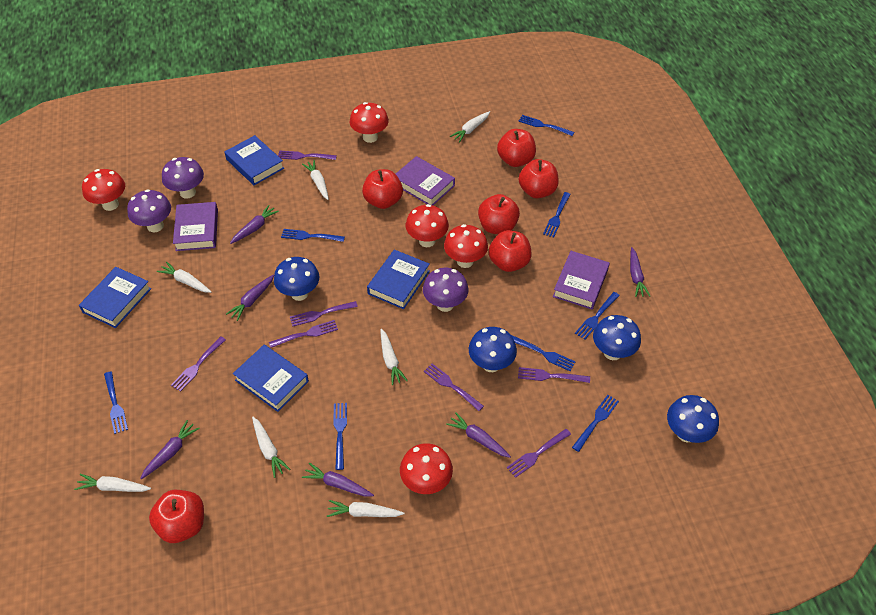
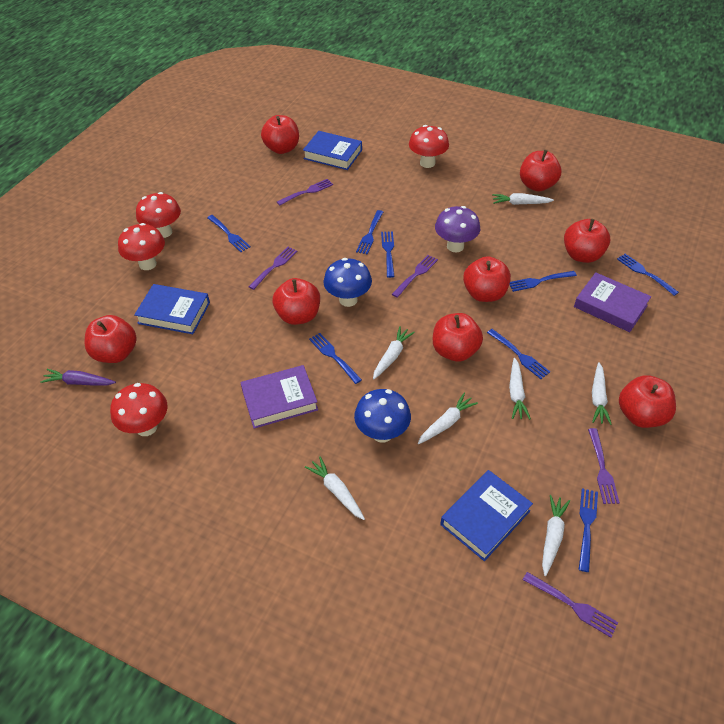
blue book: 4 -> 3
blue mushroom: 4 -> 2
purple book: 3 -> 2
purple carrot: 6 -> 1
purple fork: 7 -> 5
purple mushroom: 3 -> 1
red apple: 6 -> 8
red mushroom: 5 -> 4

